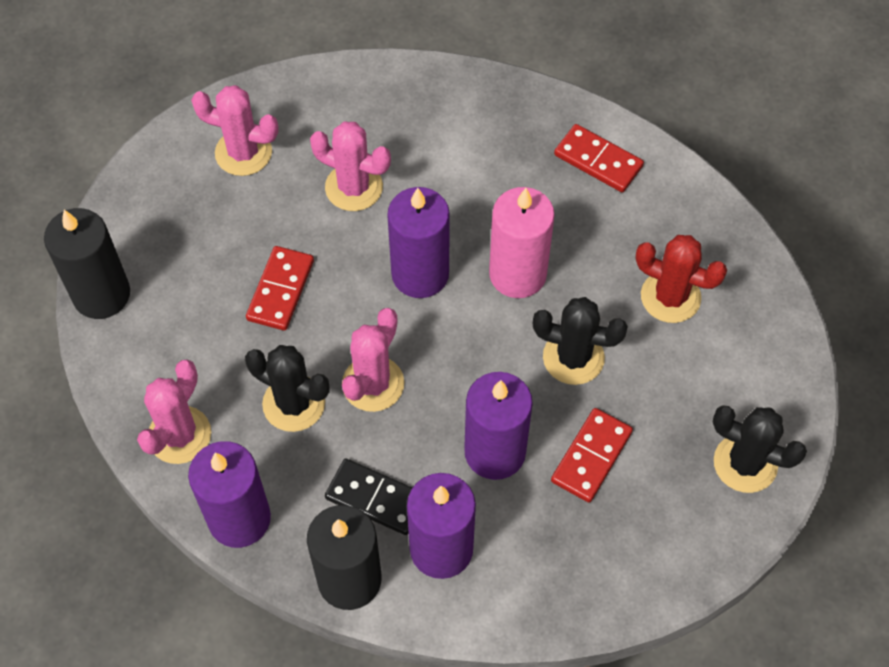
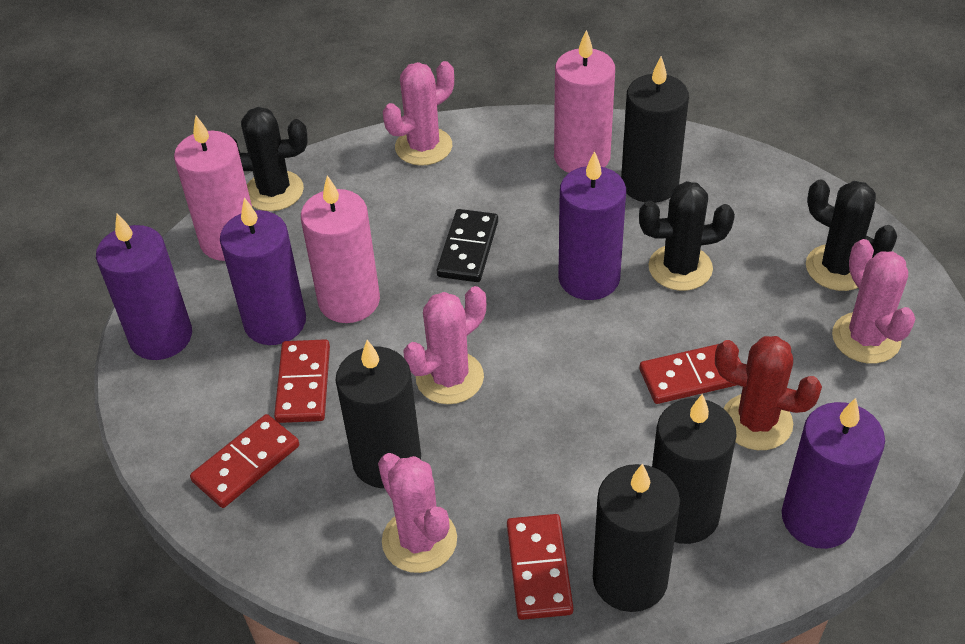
black candle: 2 -> 4
pink candle: 1 -> 3
red domino: 3 -> 4

